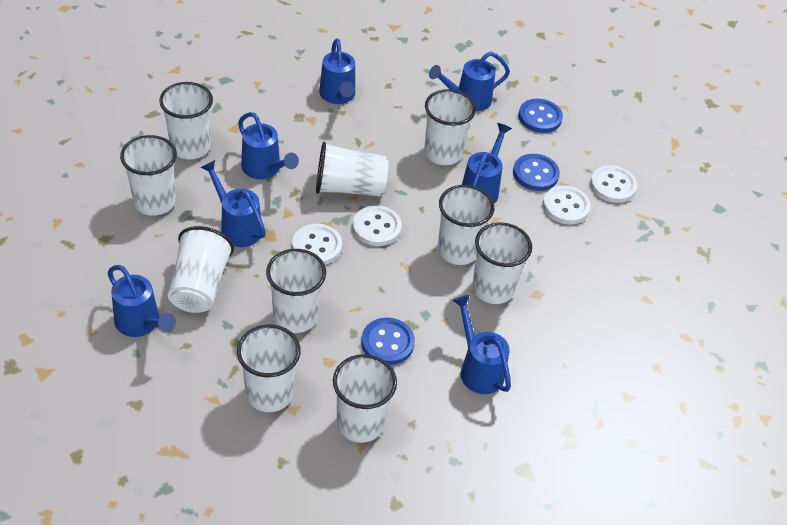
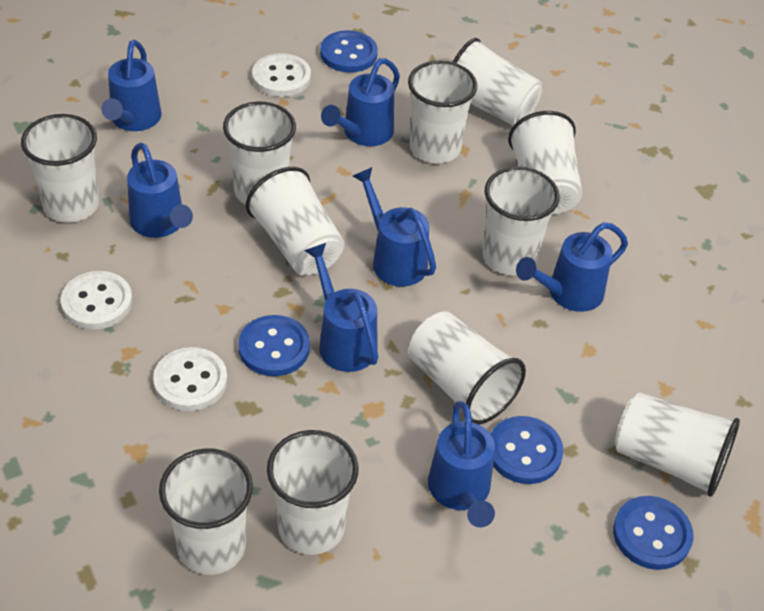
blue button: 3 -> 4
white button: 4 -> 3
white cup: 10 -> 11

